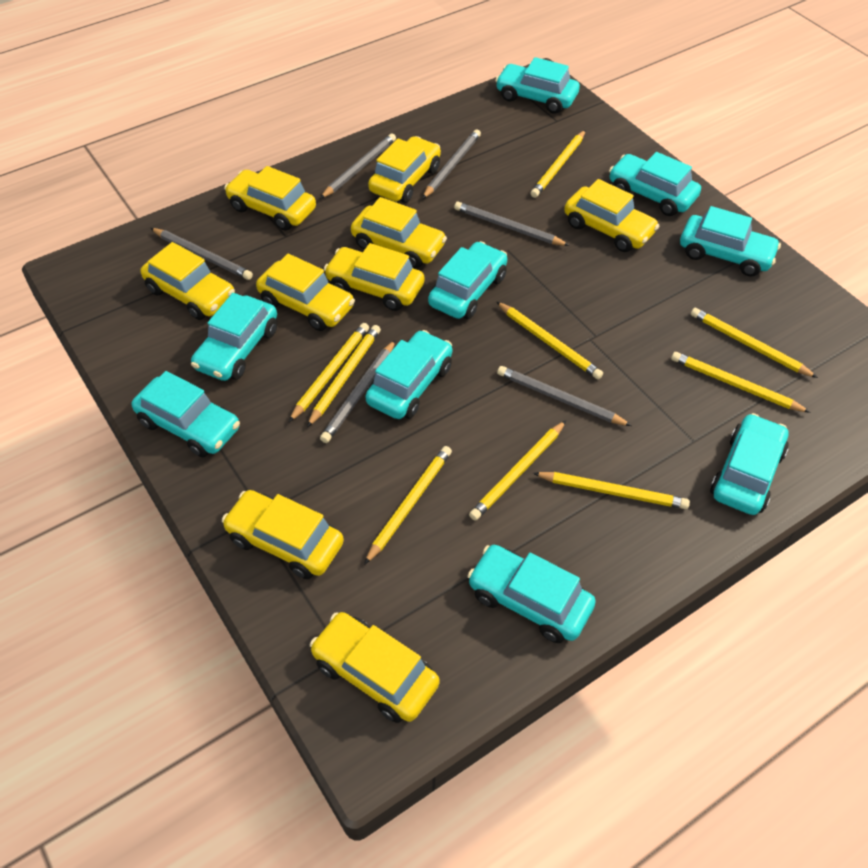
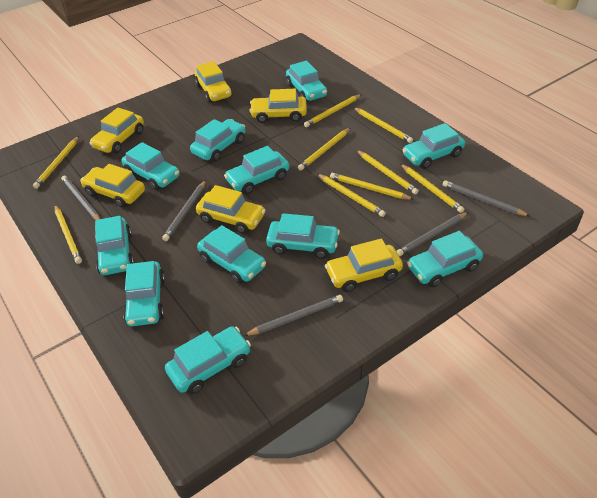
grey pencil: 6 -> 5
turquoise car: 9 -> 11
yellow car: 9 -> 6

